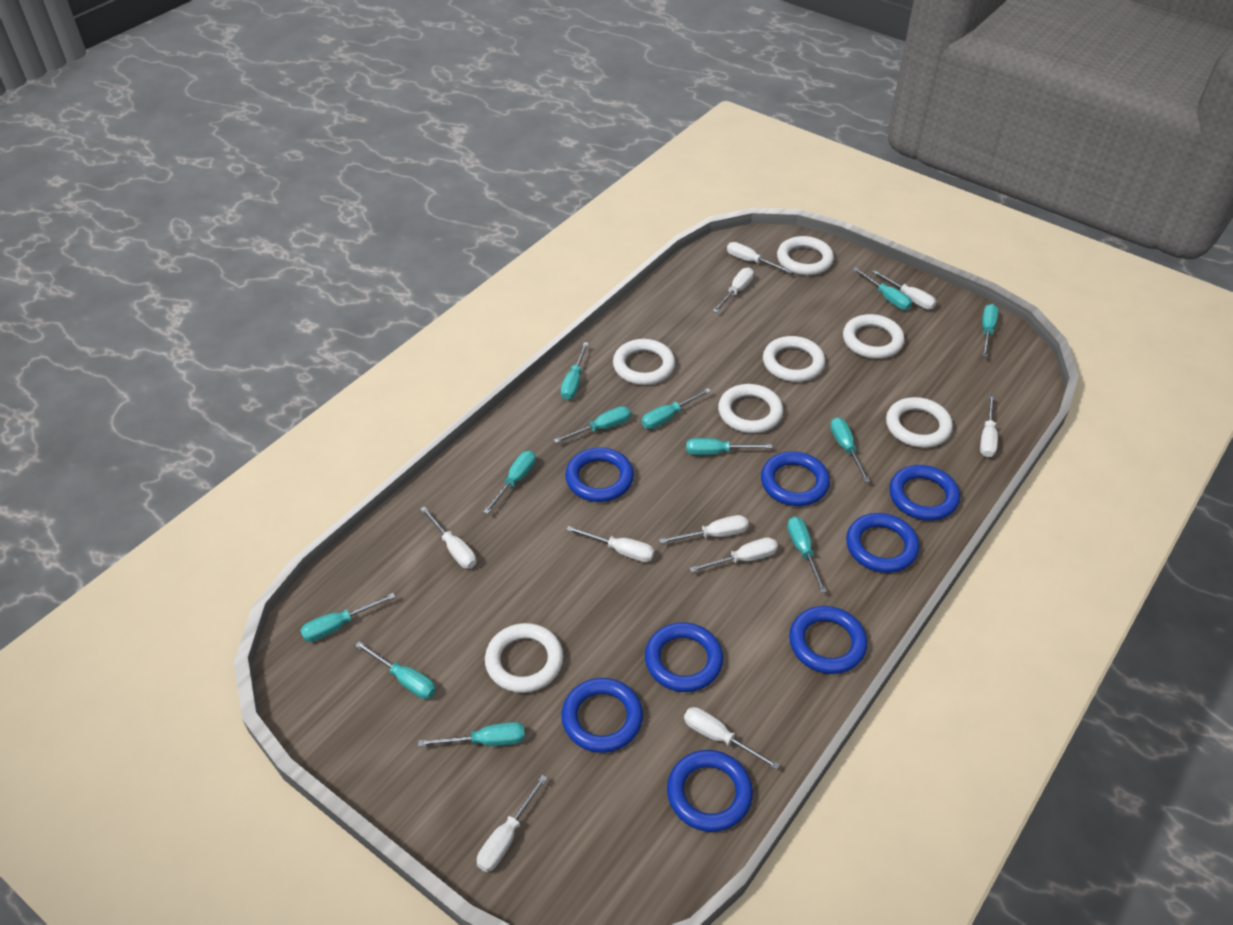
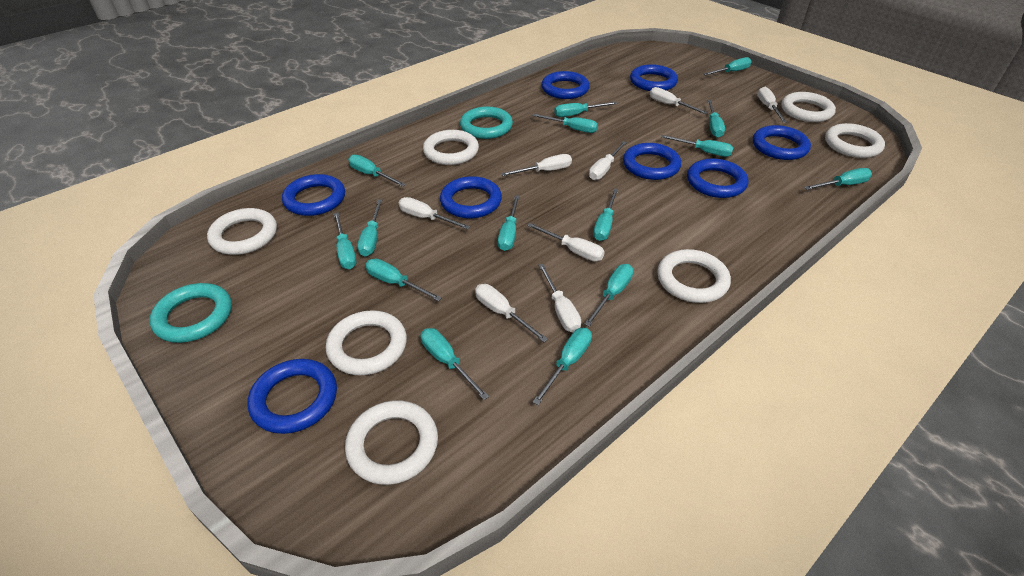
turquoise ring: 0 -> 2
turquoise screwdriver: 12 -> 15
white screwdriver: 10 -> 8

